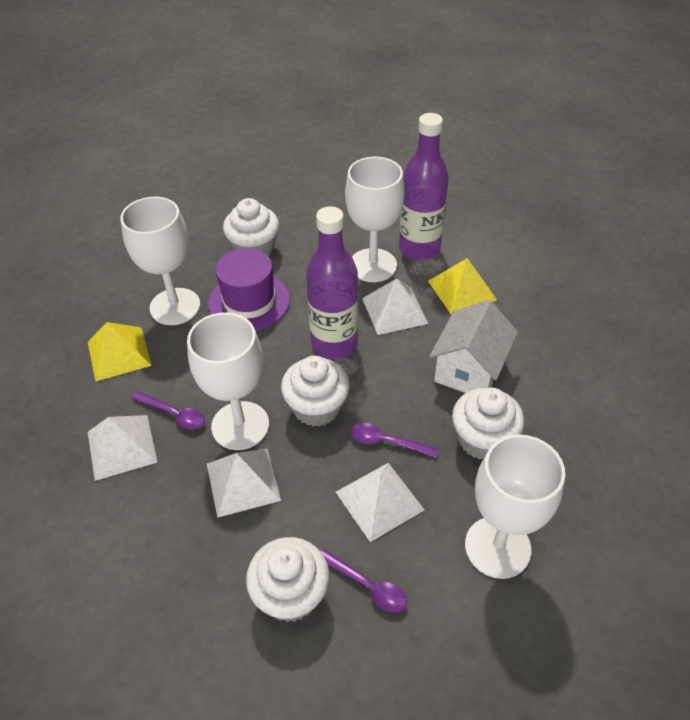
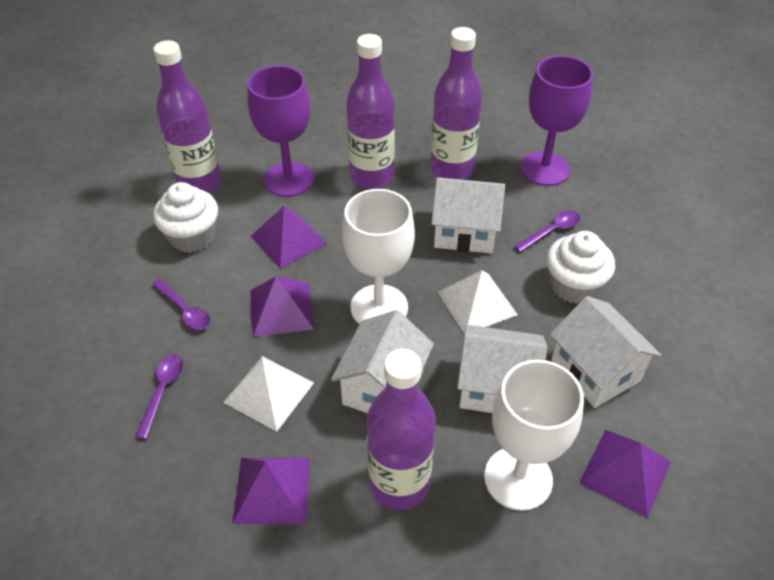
purple bottle: 2 -> 4
purple goblet: 0 -> 2
purple hat: 1 -> 0
purple pyramid: 0 -> 4
white cupcake: 4 -> 2
white goblet: 4 -> 2
white house: 1 -> 4
white pyramid: 4 -> 2
yellow pyramid: 2 -> 0

